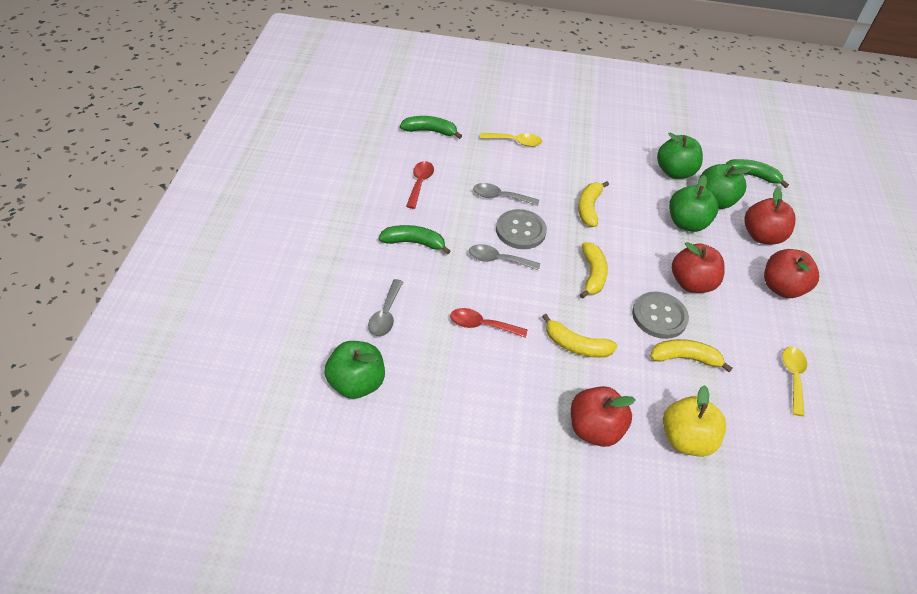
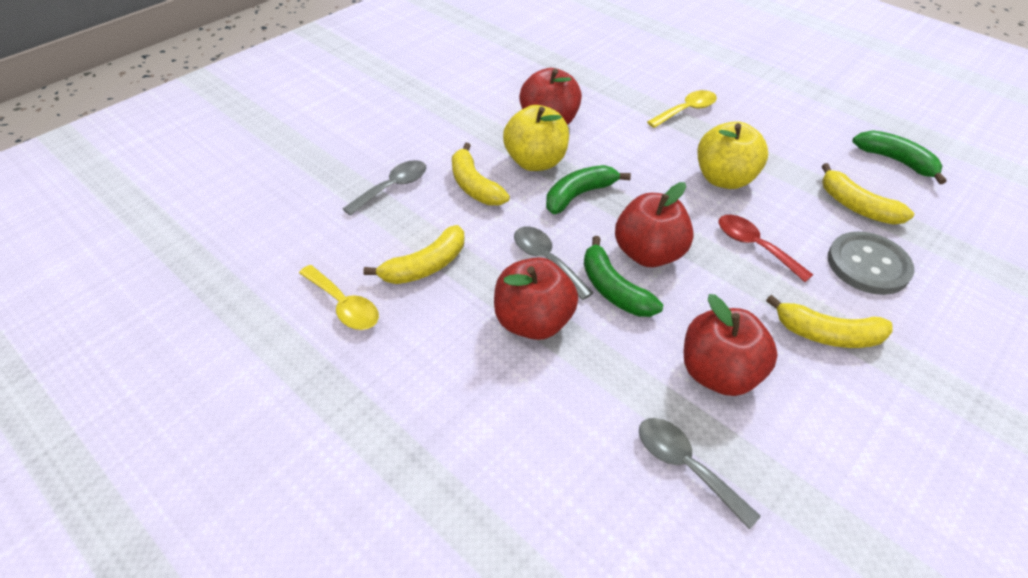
green apple: 4 -> 0
grey button: 2 -> 1
red spoon: 2 -> 1
yellow apple: 1 -> 2

